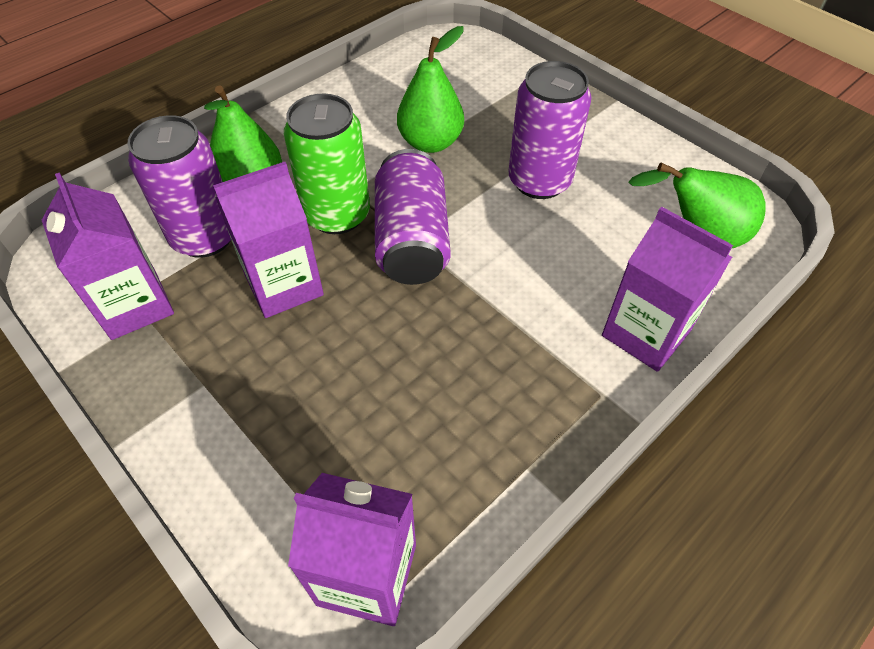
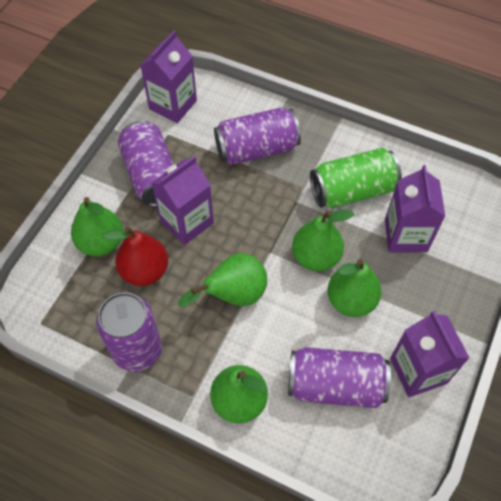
green pear: 3 -> 5
purple can: 3 -> 4
red pear: 0 -> 1

